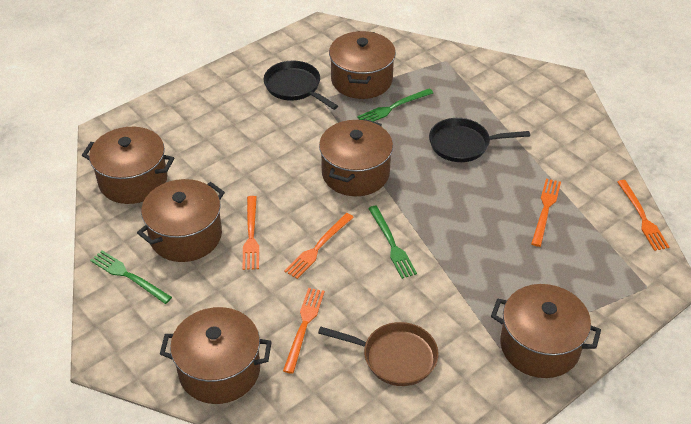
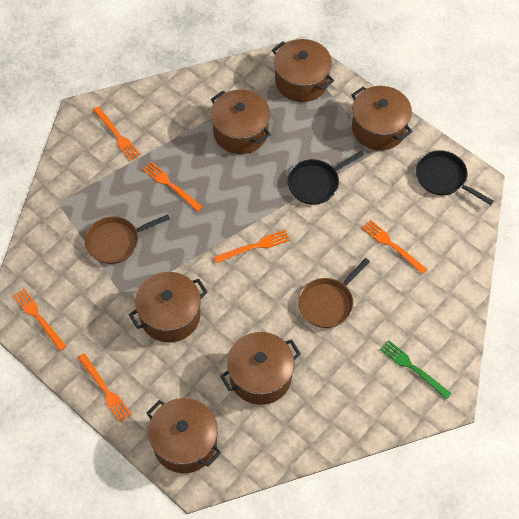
brown pan: 1 -> 2
green fork: 3 -> 1
orange fork: 5 -> 6

